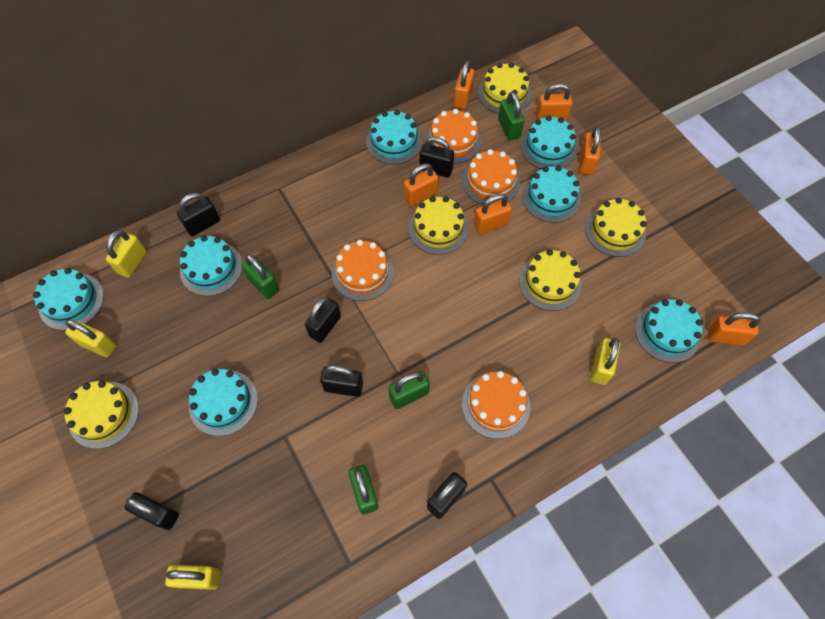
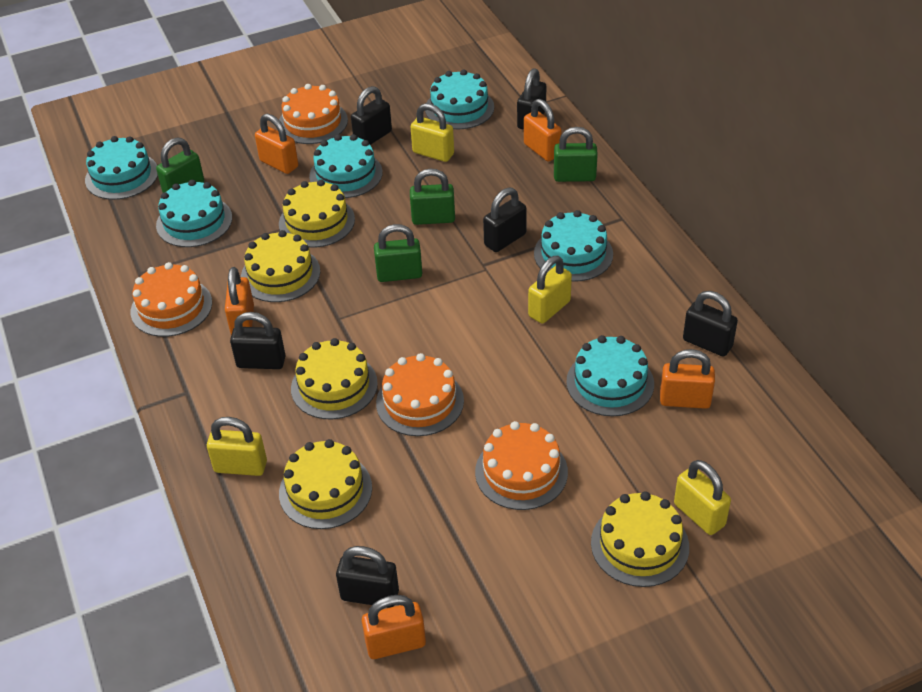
orange padlock: 6 -> 5
turquoise cake: 7 -> 6

